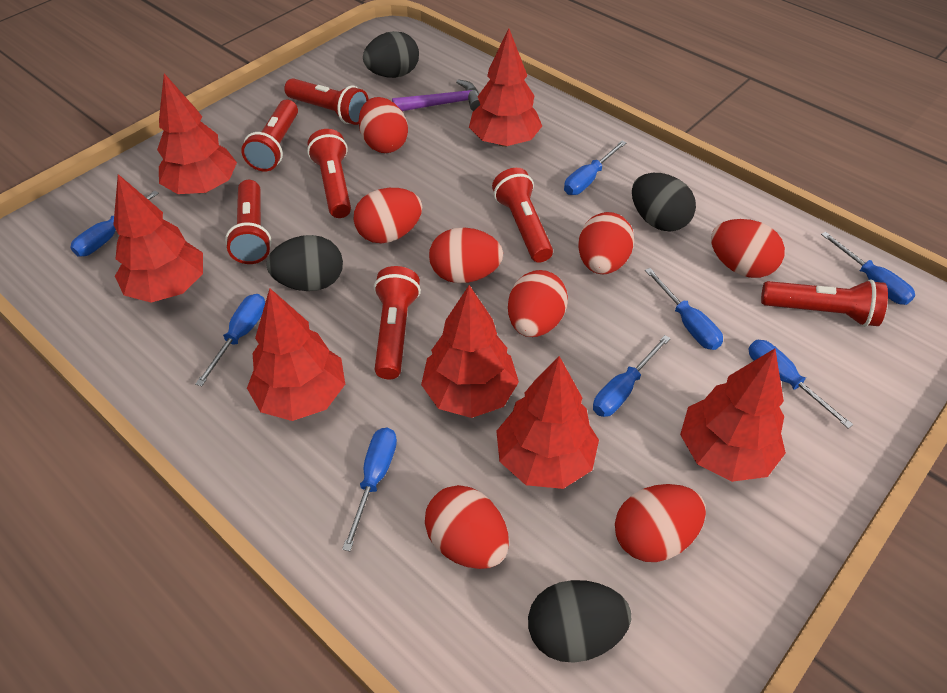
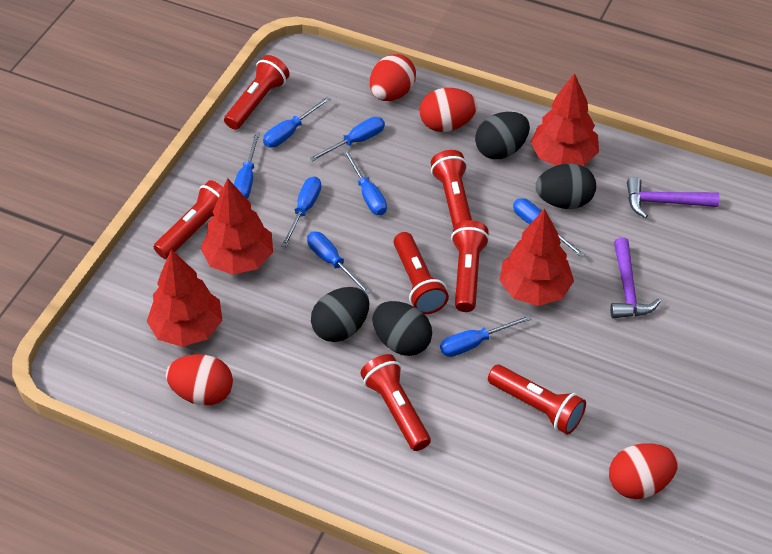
purple hammer: 1 -> 2
red egg: 8 -> 4
red tree: 7 -> 4

